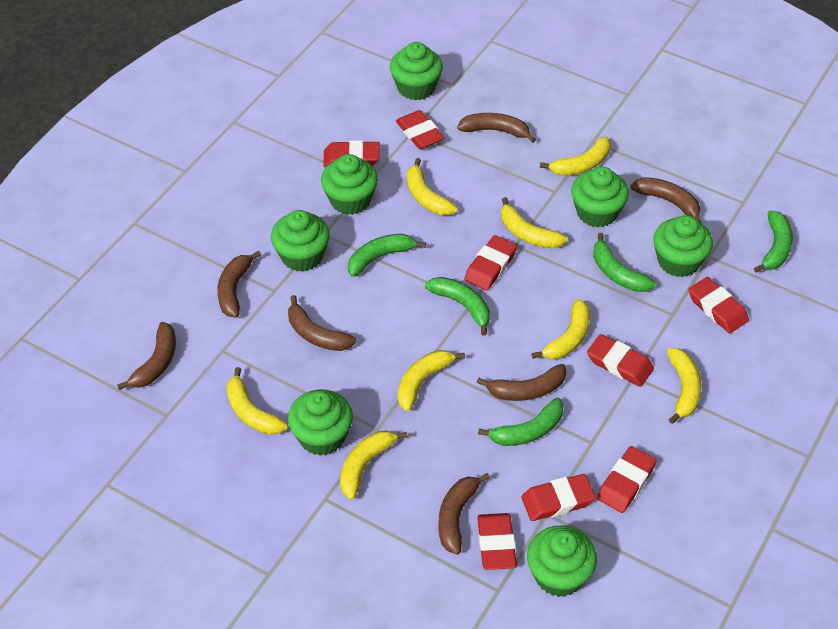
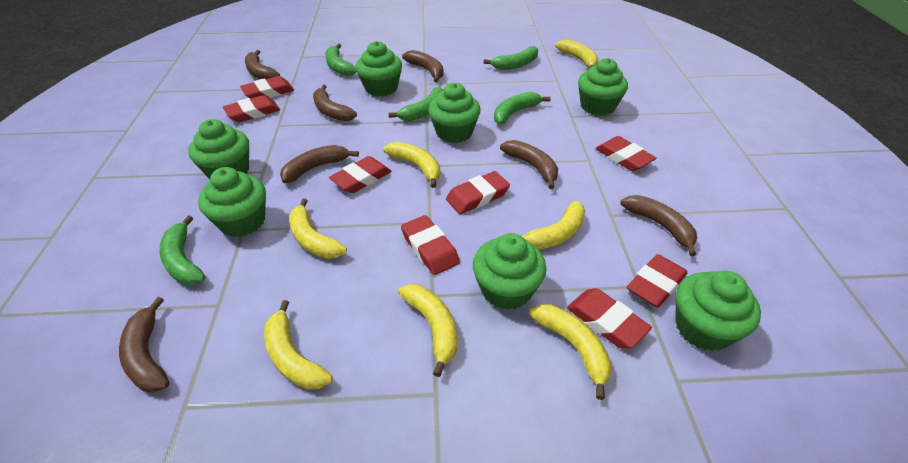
yellow banana: 8 -> 7

